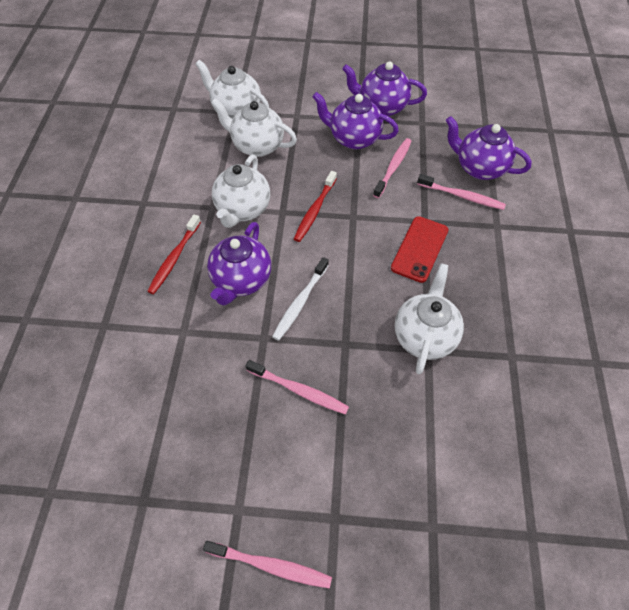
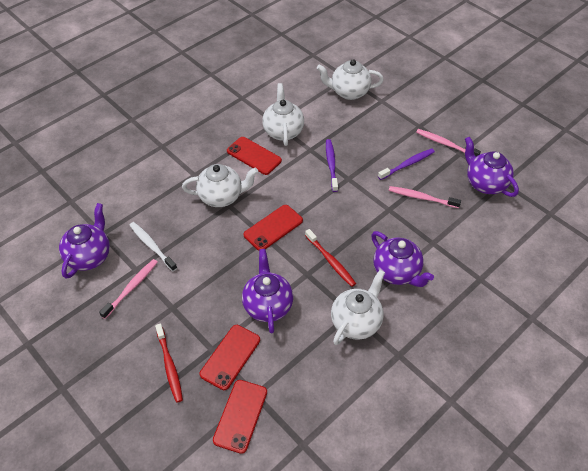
pink toothbrush: 4 -> 3
purple toothbrush: 0 -> 2
red phone: 1 -> 4

